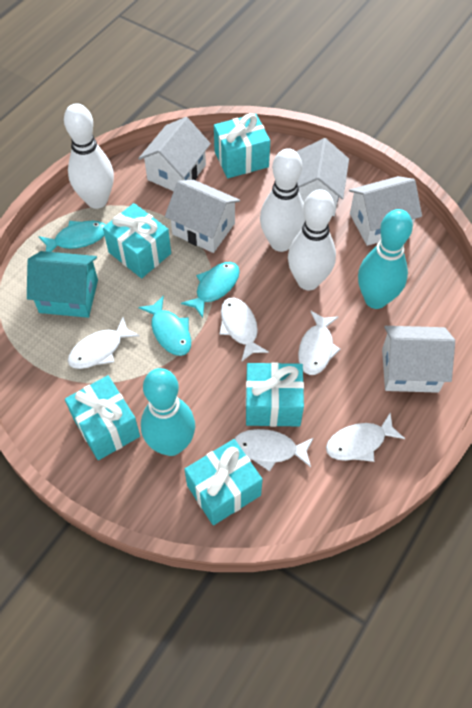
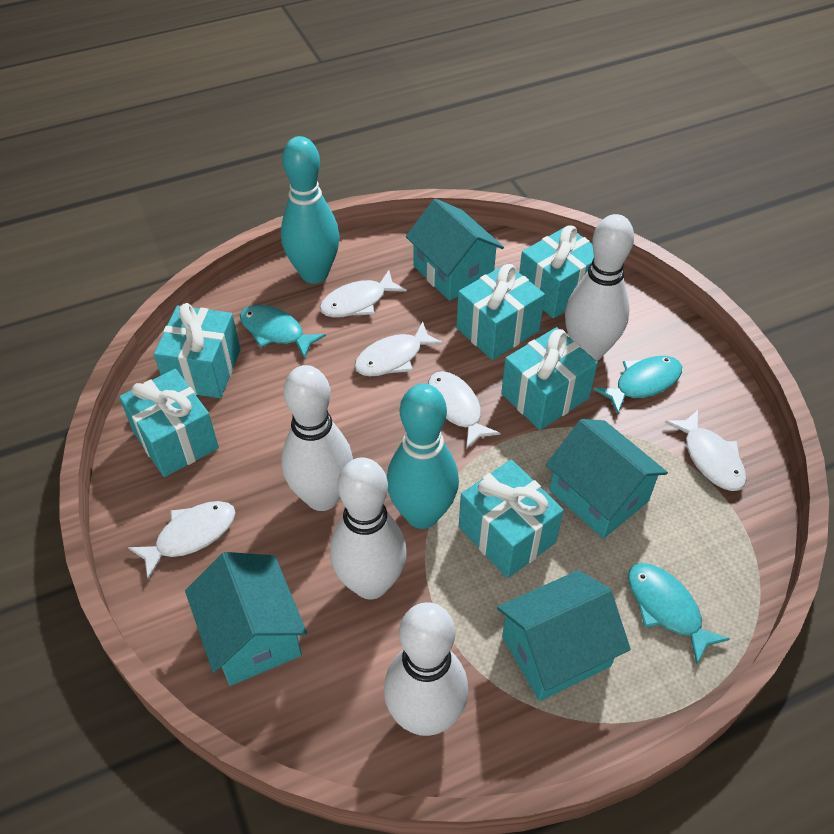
turquoise gift: 5 -> 6
turquoise house: 1 -> 4
white bowling pin: 3 -> 4
white house: 5 -> 0

